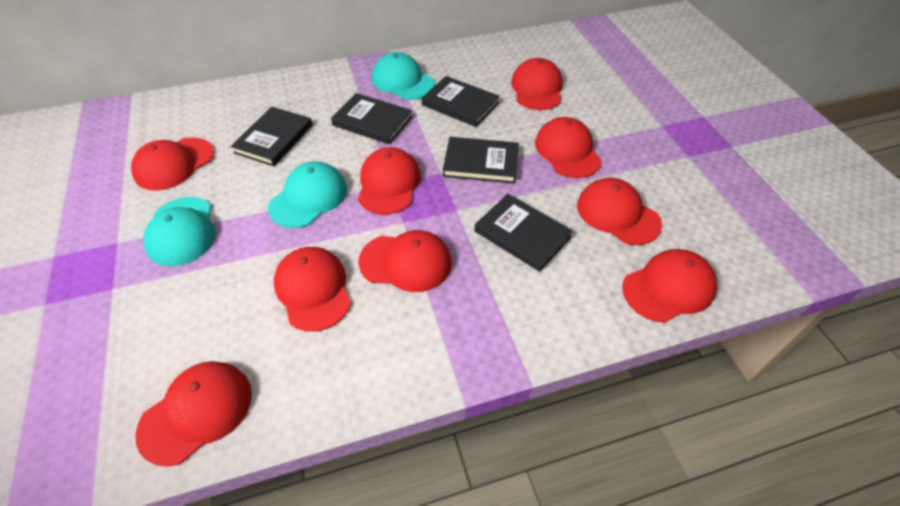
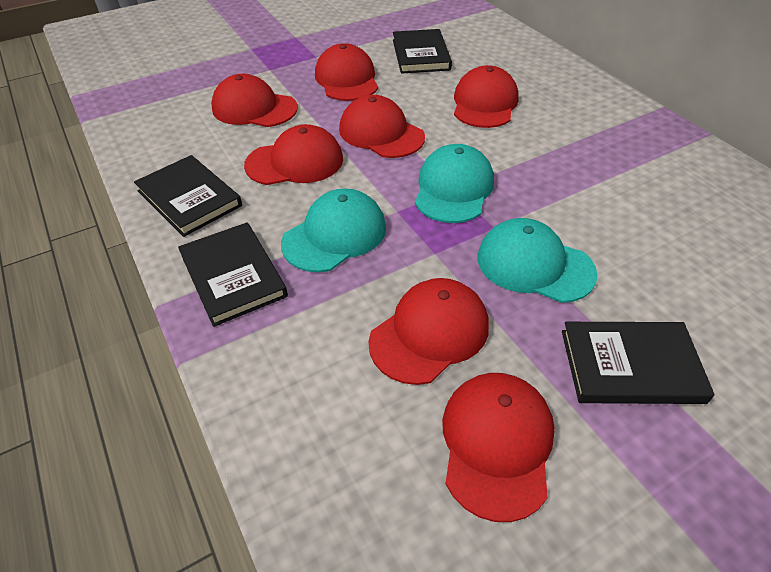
black book: 5 -> 4
red cap: 9 -> 7

